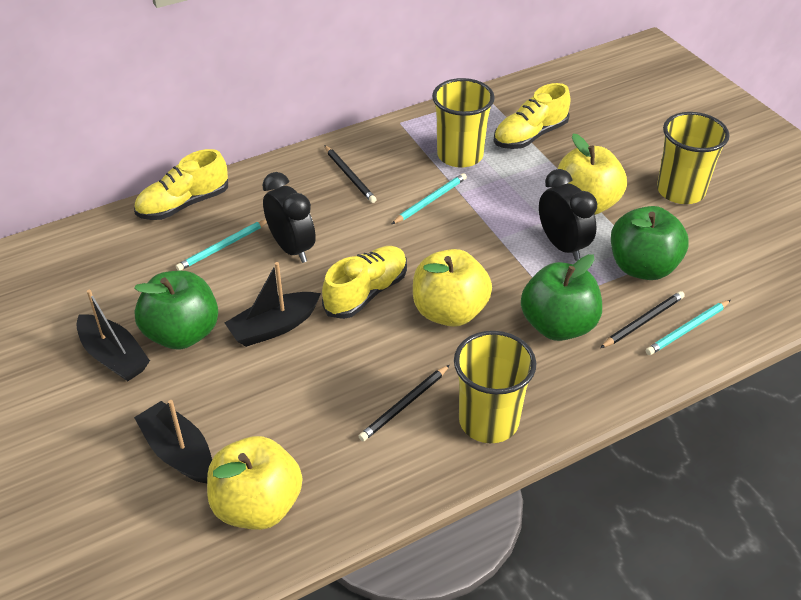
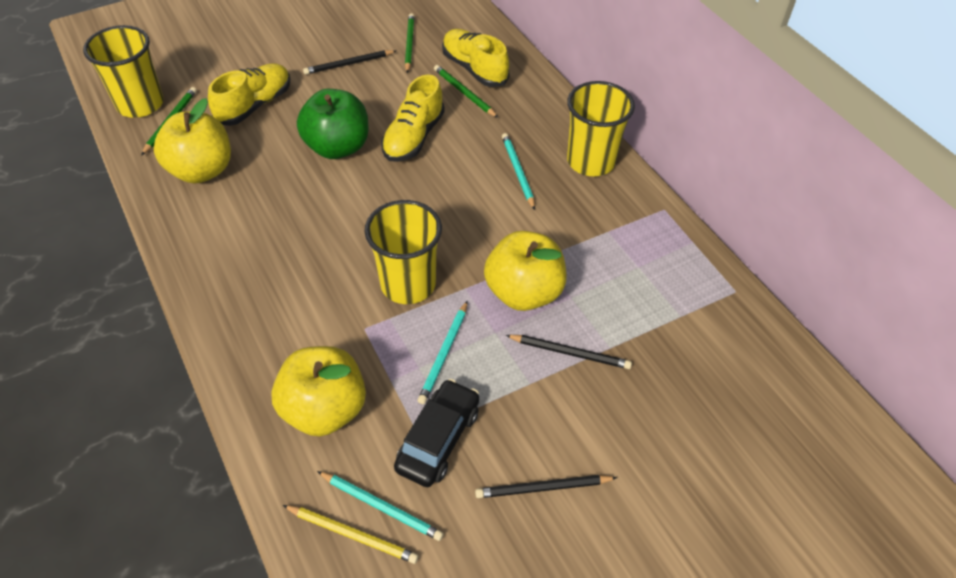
black boat: 3 -> 0
black car: 0 -> 1
black clock: 2 -> 0
green apple: 3 -> 1
green pencil: 0 -> 3
yellow pencil: 0 -> 1

